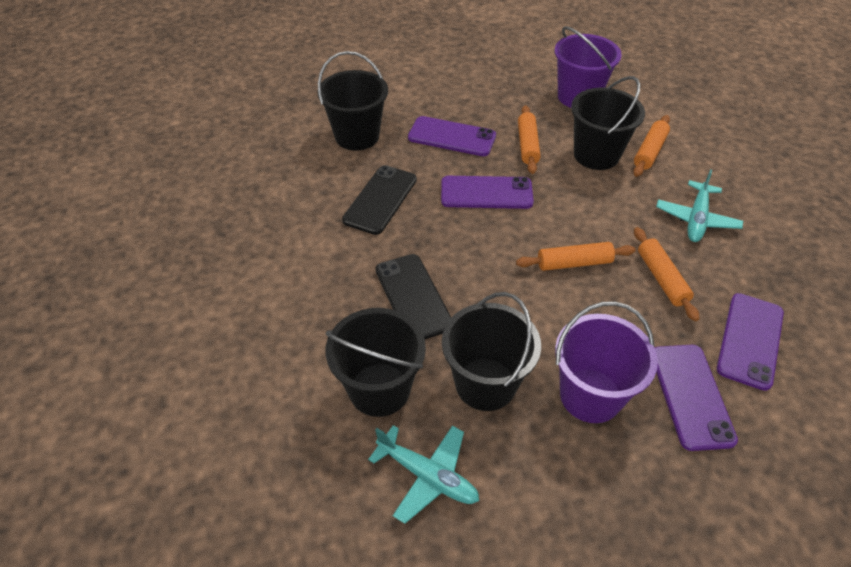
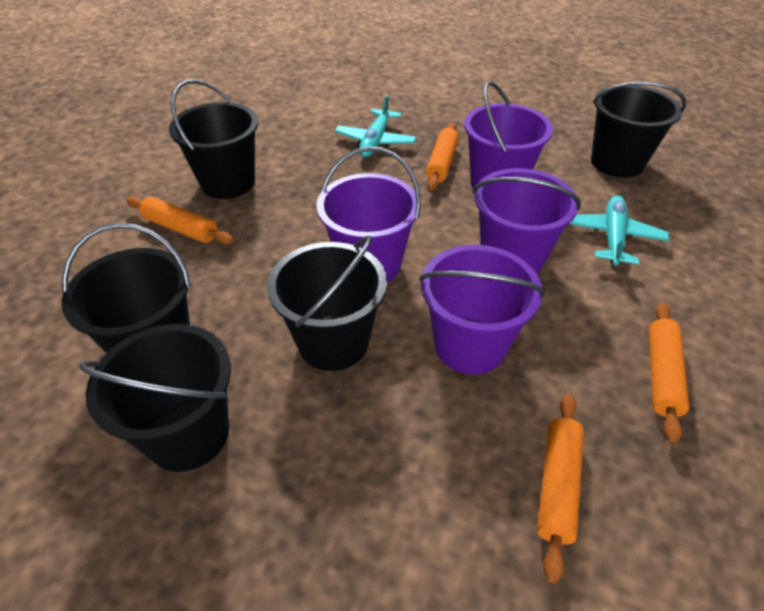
black bucket: 4 -> 5
black phone: 2 -> 0
purple bucket: 2 -> 4
purple phone: 4 -> 0

